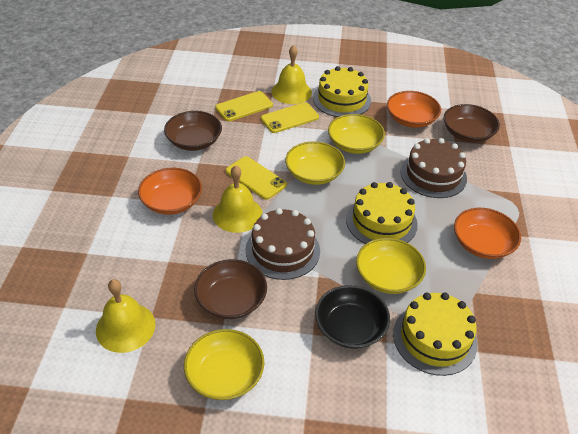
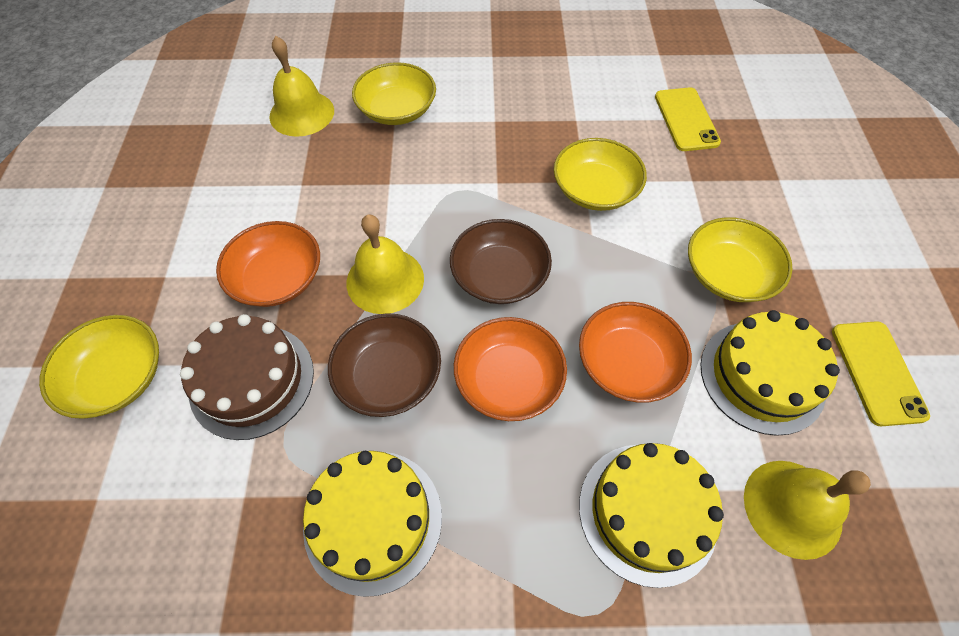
black bowl: 1 -> 0
brown bowl: 3 -> 2
brown cake: 2 -> 1
yellow phone: 3 -> 2

